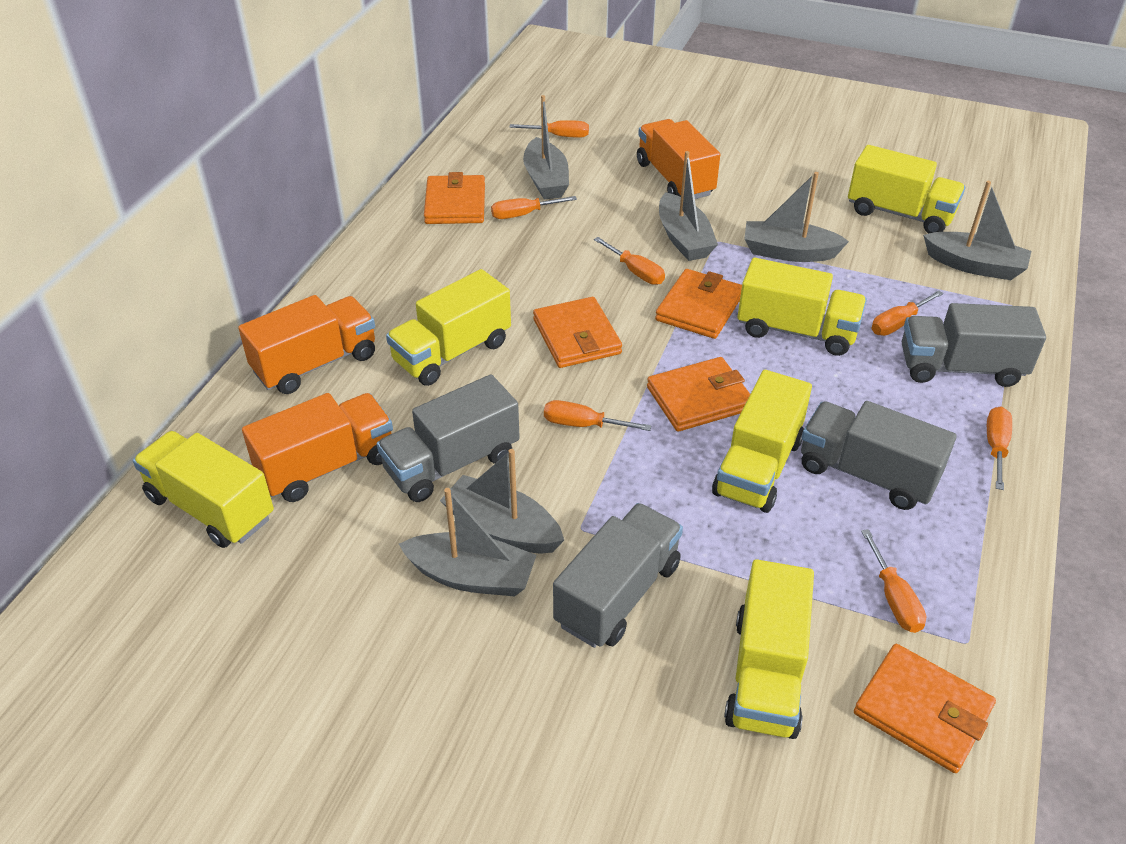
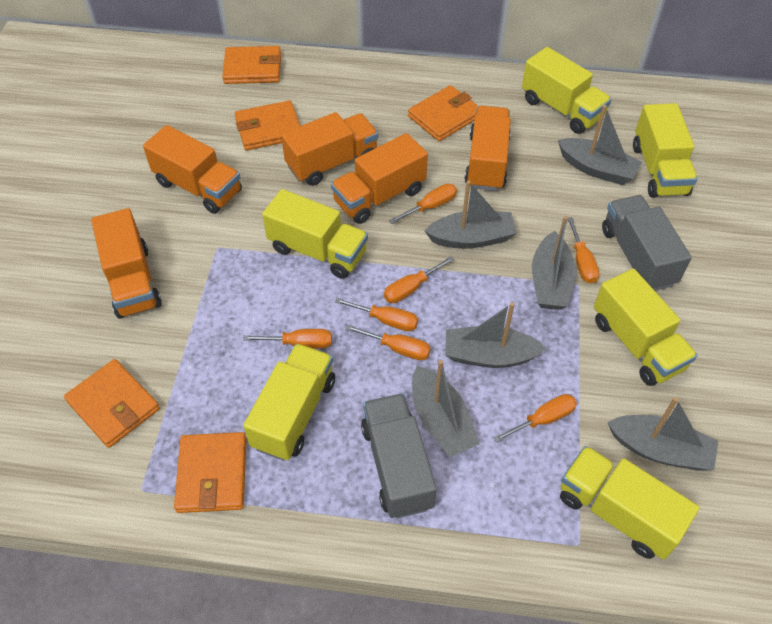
grey truck: 4 -> 2
orange truck: 3 -> 5

